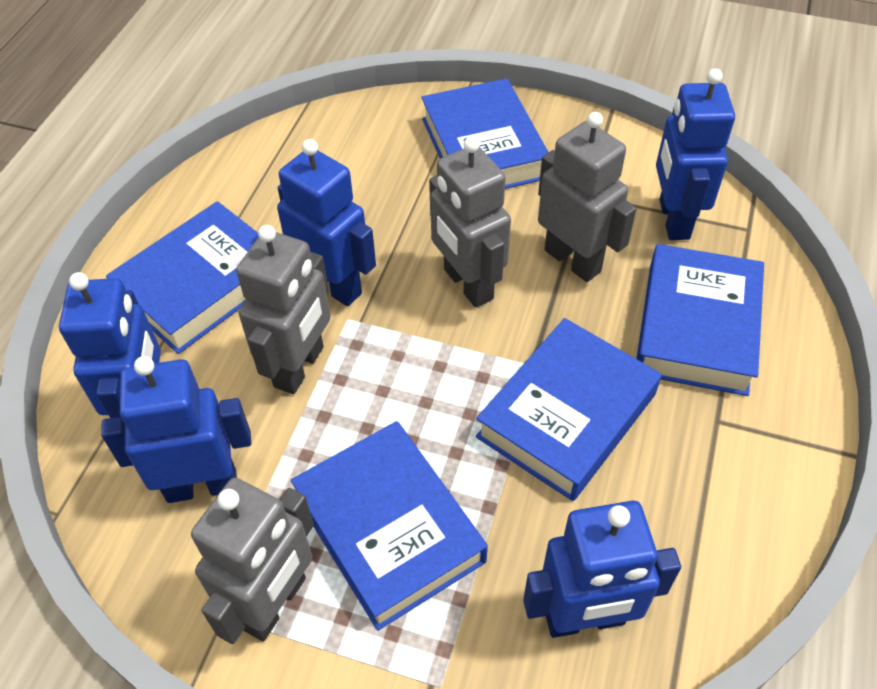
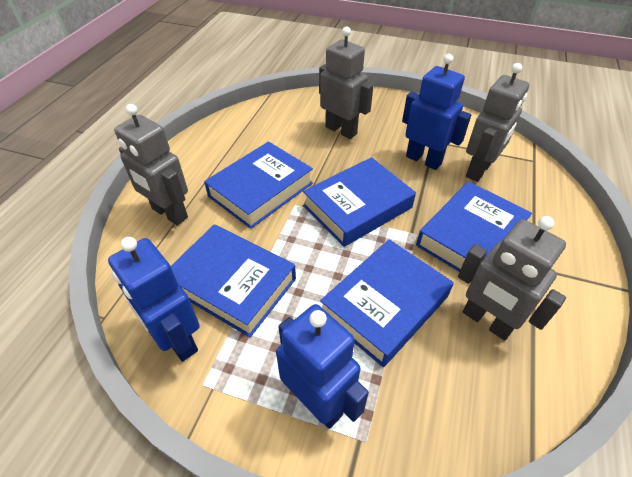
blue robot: 5 -> 3

